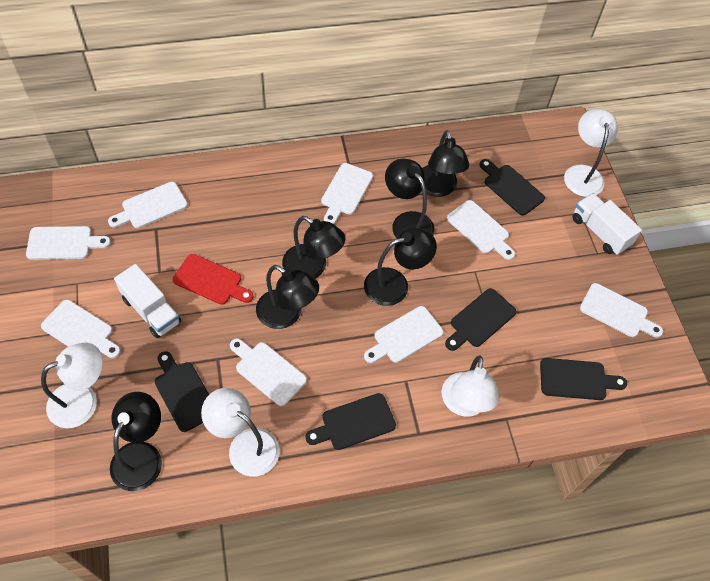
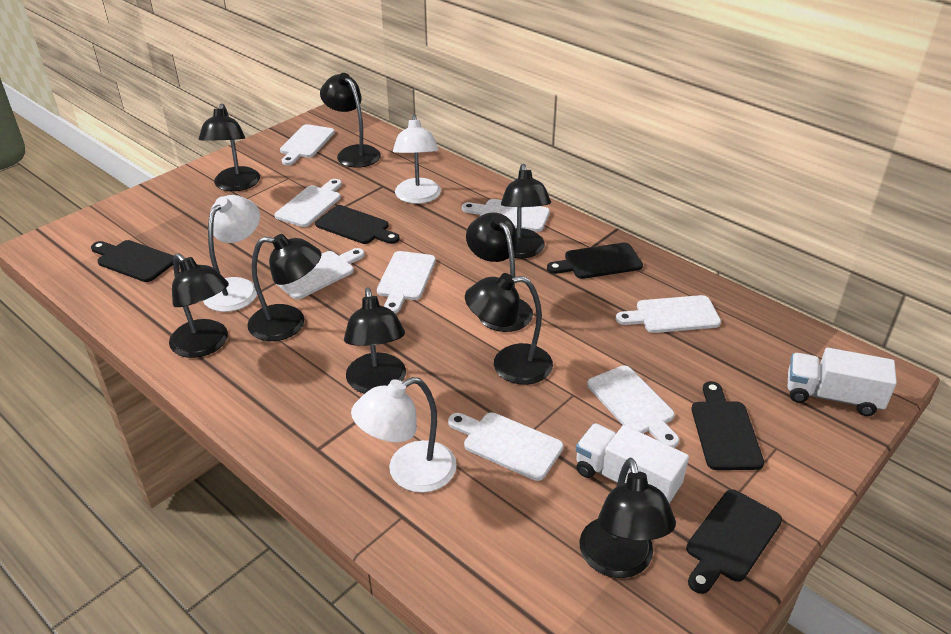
black lamp: 6 -> 9
red cutting board: 1 -> 0
white lamp: 4 -> 3

